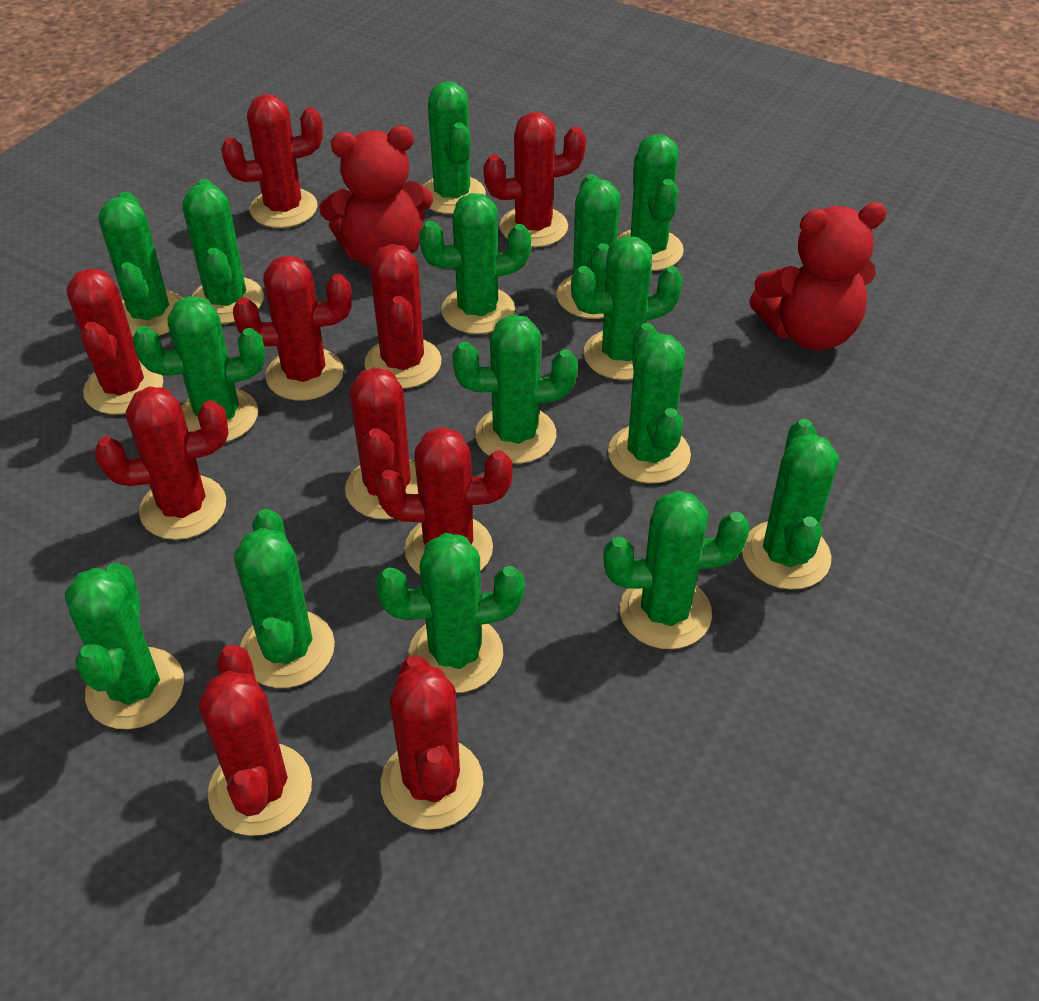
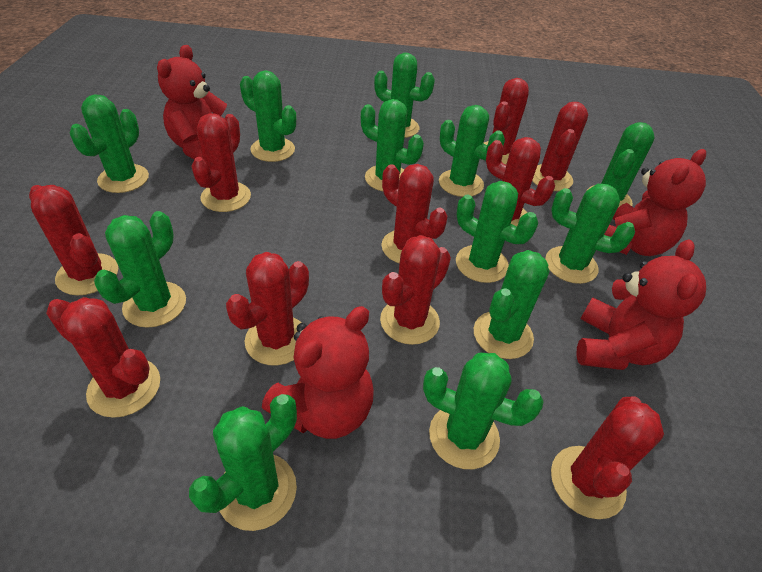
green cactus: 15 -> 12
red teddy bear: 2 -> 4

